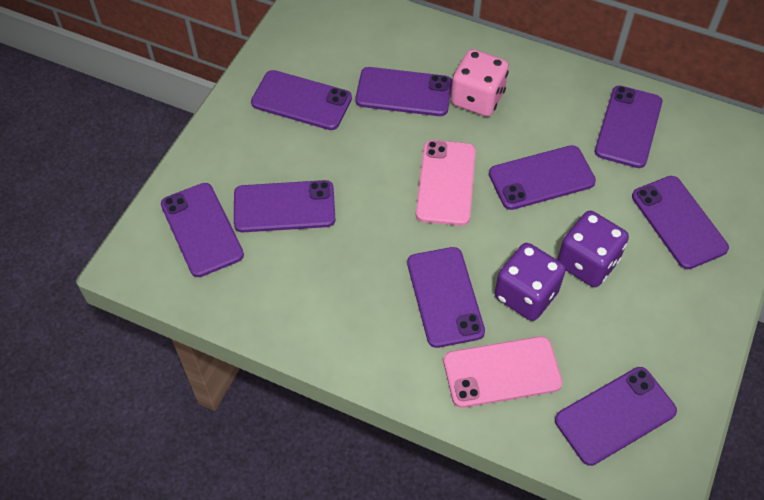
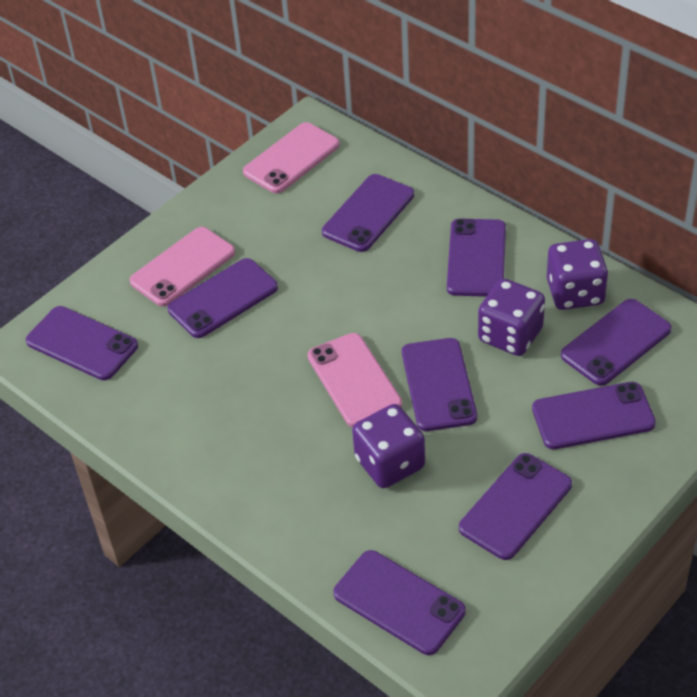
pink dice: 1 -> 0
pink phone: 2 -> 3
purple dice: 2 -> 3

